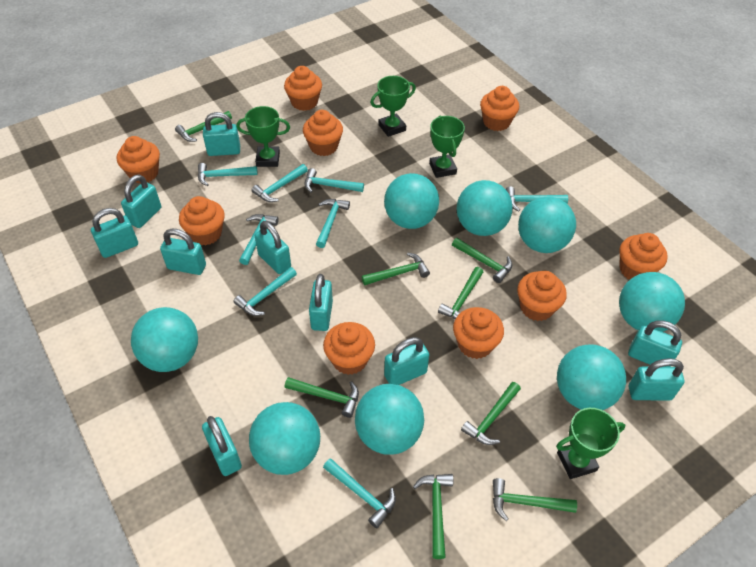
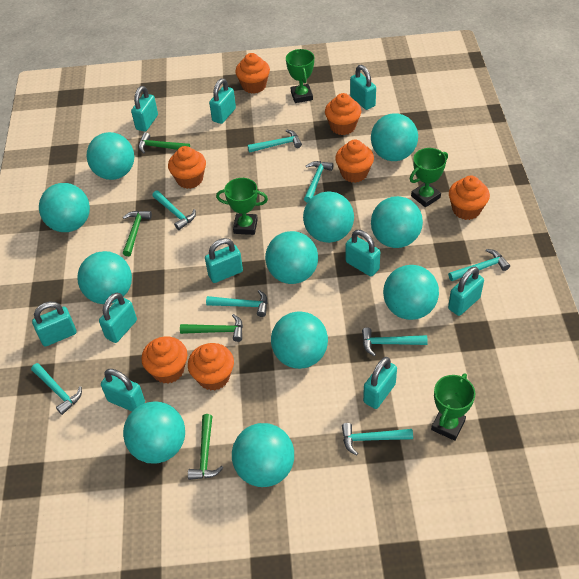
green hammer: 8 -> 4
orange cupcake: 9 -> 7
turquoise ball: 8 -> 11

